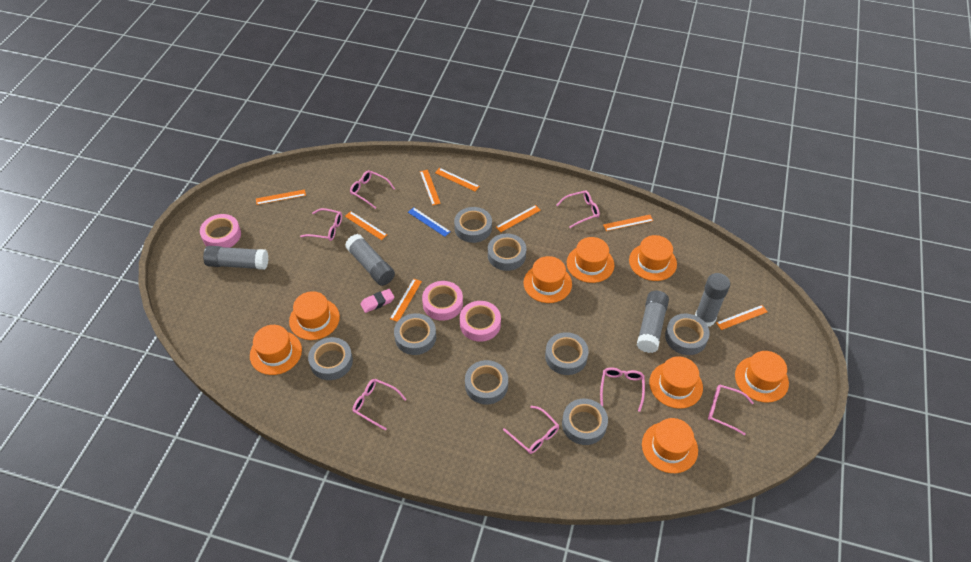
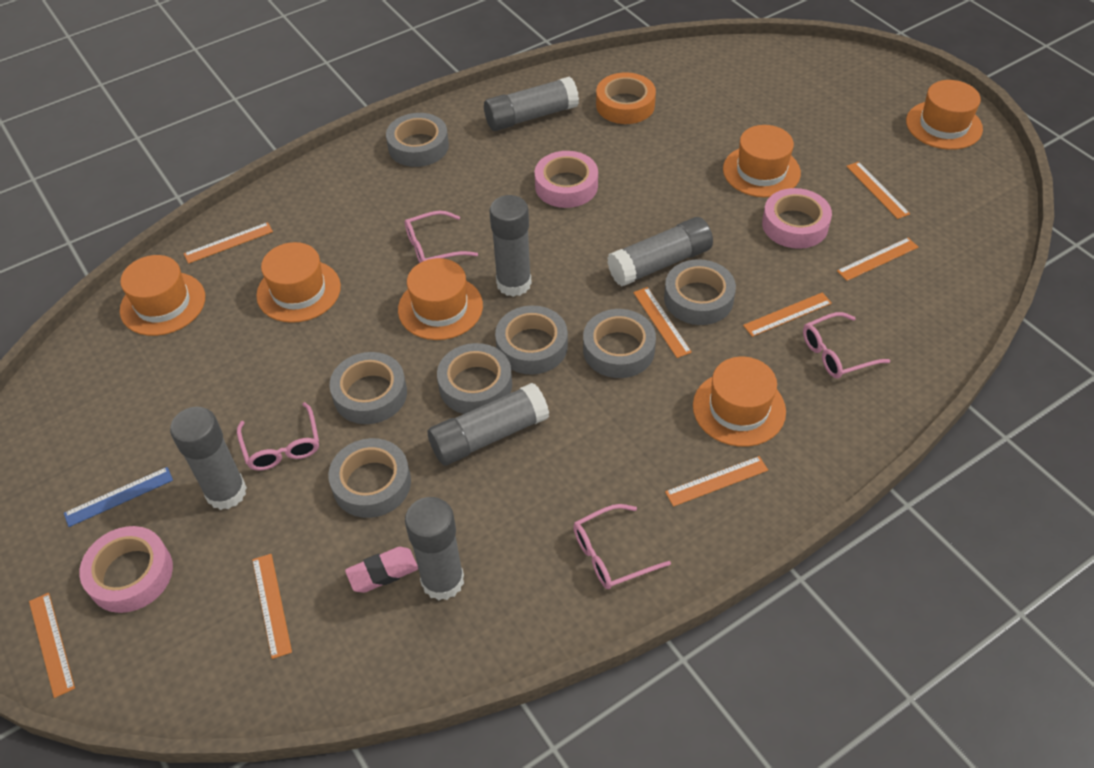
grey glue stick: 4 -> 6
grey tape: 8 -> 7
orange hat: 8 -> 6
orange tape: 0 -> 1
pink glasses: 7 -> 4

